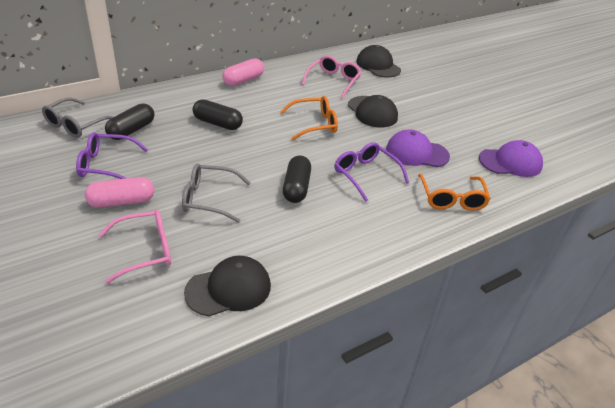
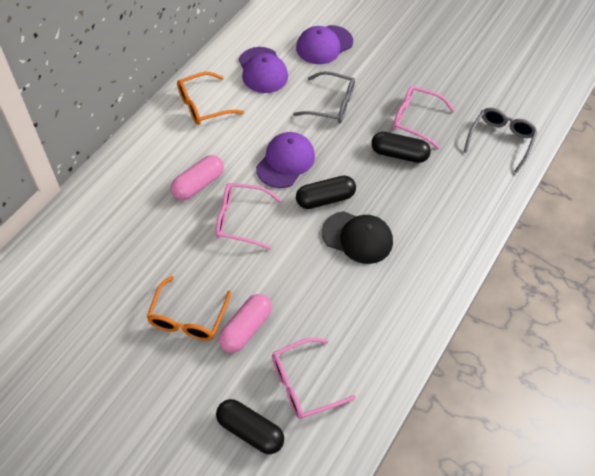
black cap: 3 -> 1
pink glasses: 2 -> 3
purple cap: 2 -> 3
purple glasses: 2 -> 0

